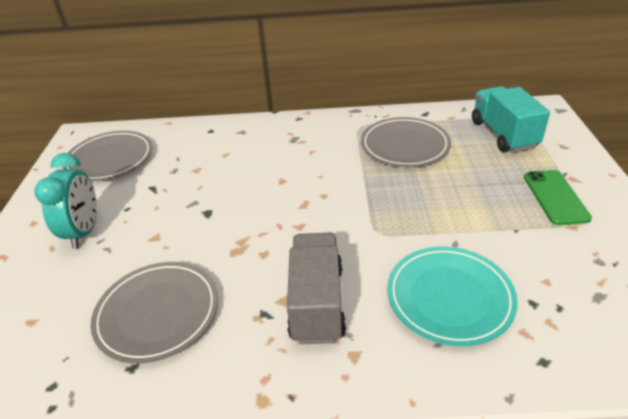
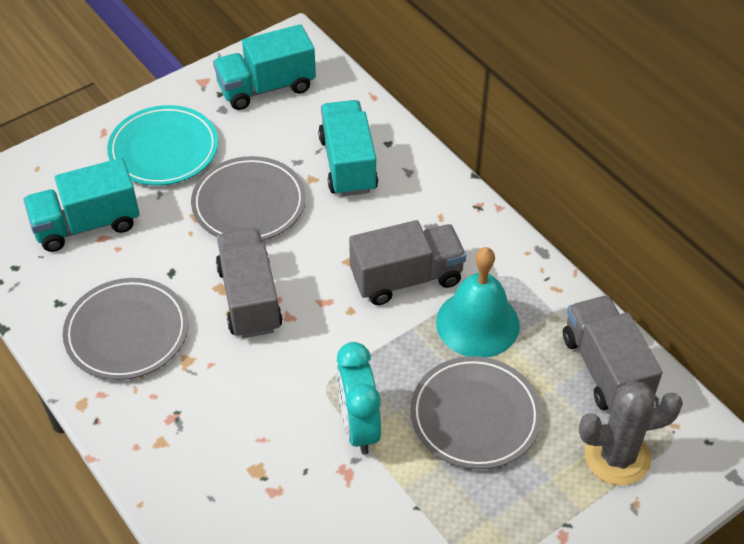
green phone: 1 -> 0
grey cactus: 0 -> 1
grey truck: 1 -> 3
turquoise bell: 0 -> 1
turquoise truck: 1 -> 3

